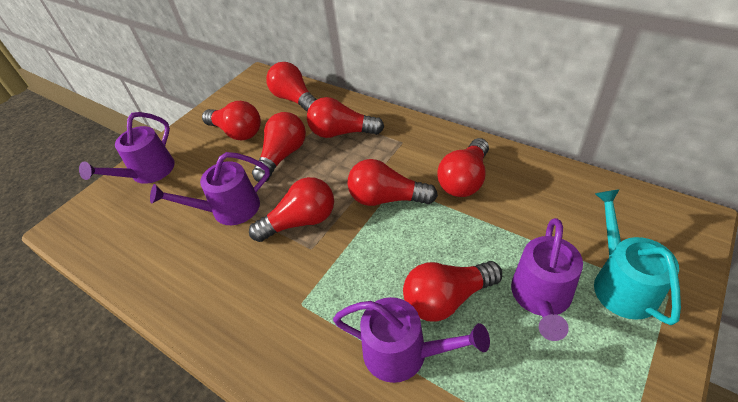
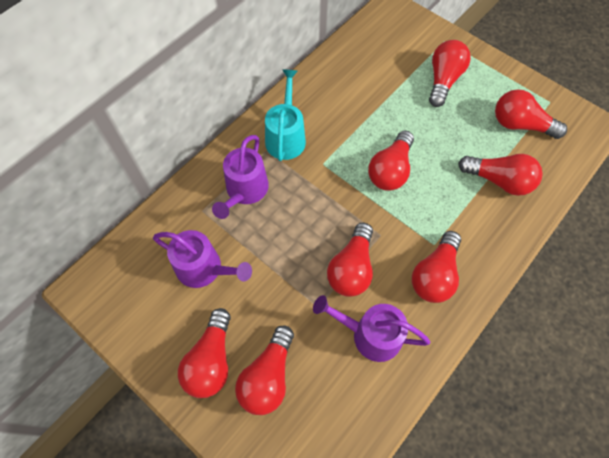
purple watering can: 4 -> 3

